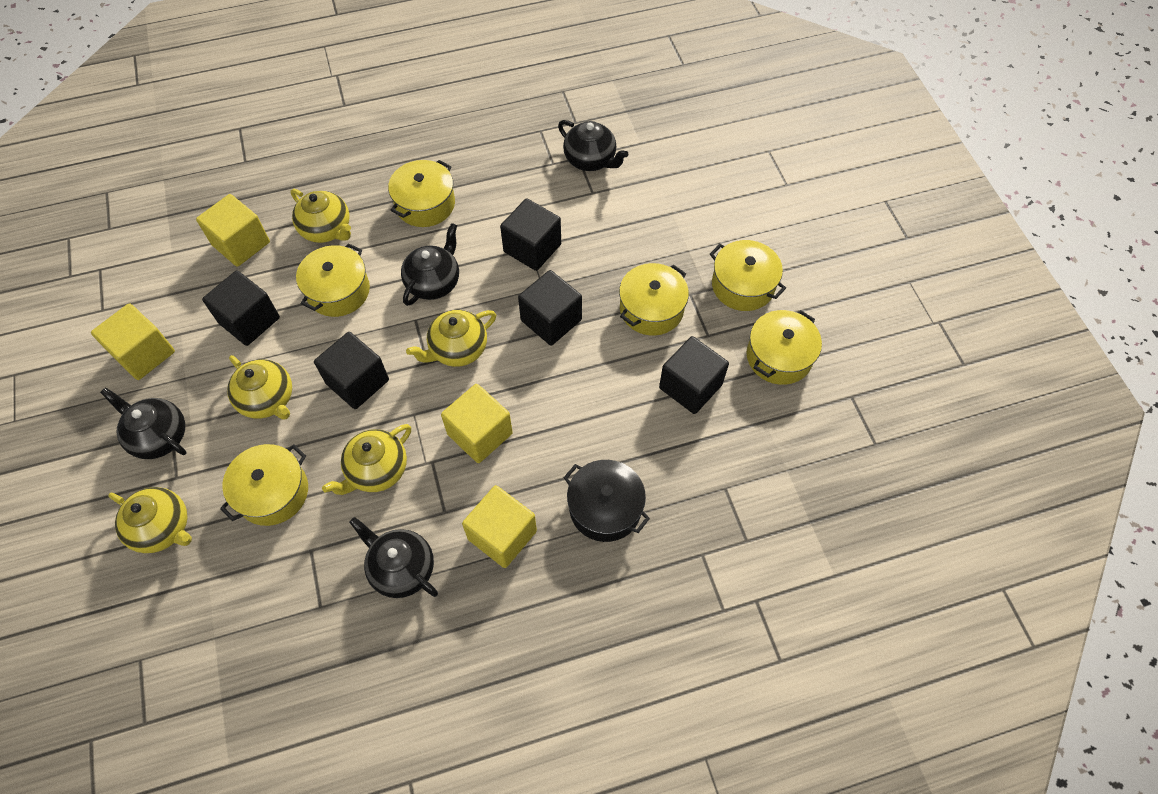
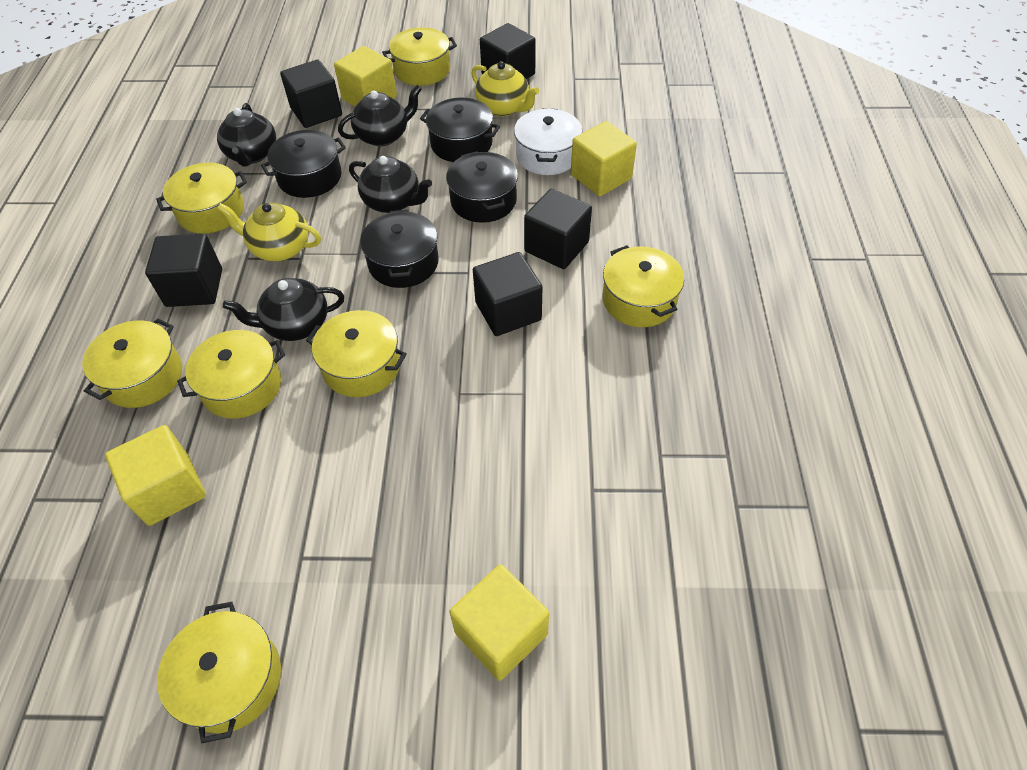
black pot: 1 -> 4
white pot: 0 -> 1
yellow pot: 6 -> 7
yellow teapot: 5 -> 2

